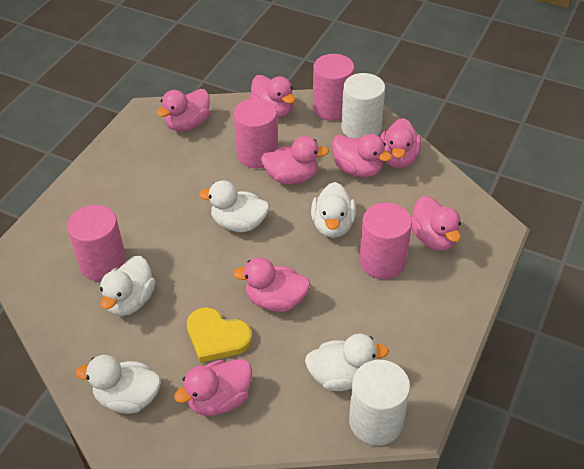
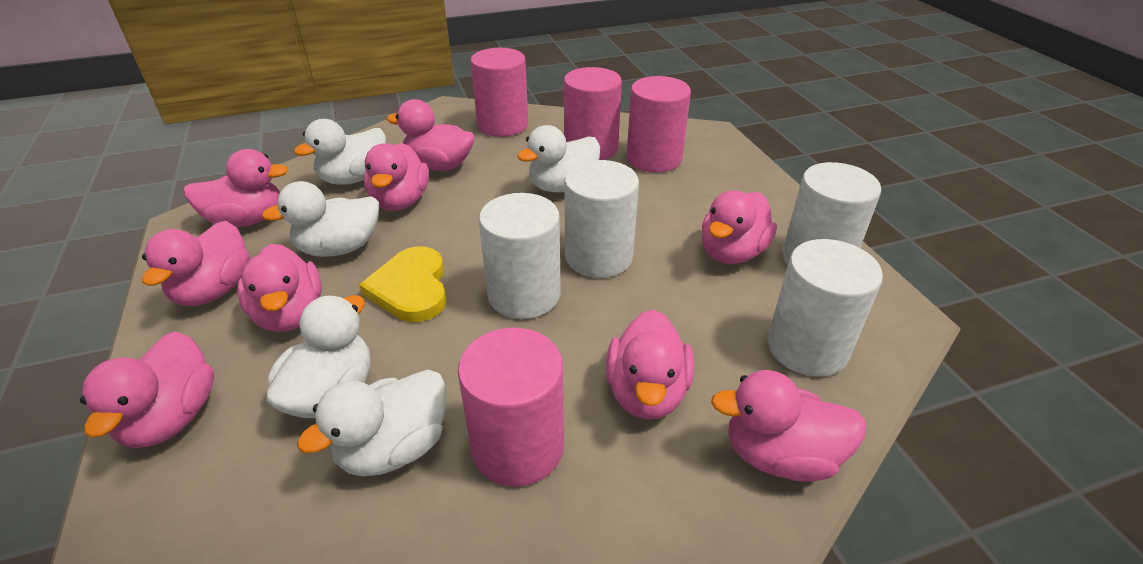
pink duck: 8 -> 9
white cylinder: 2 -> 4

